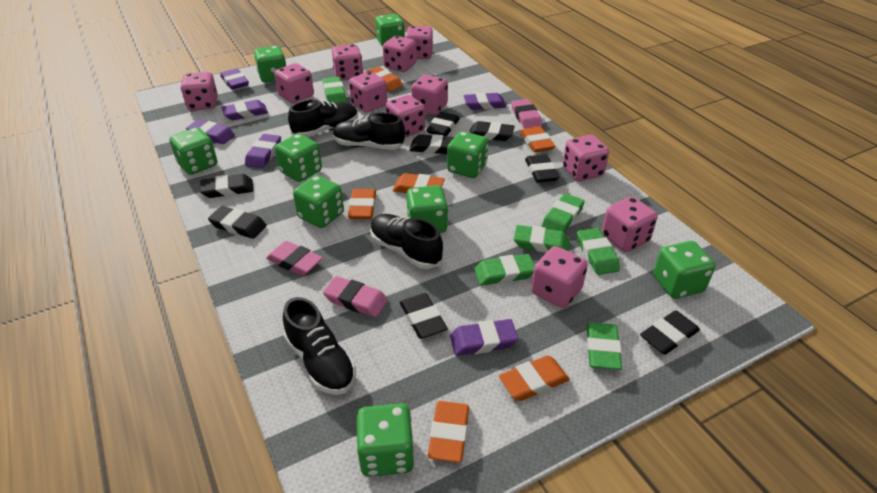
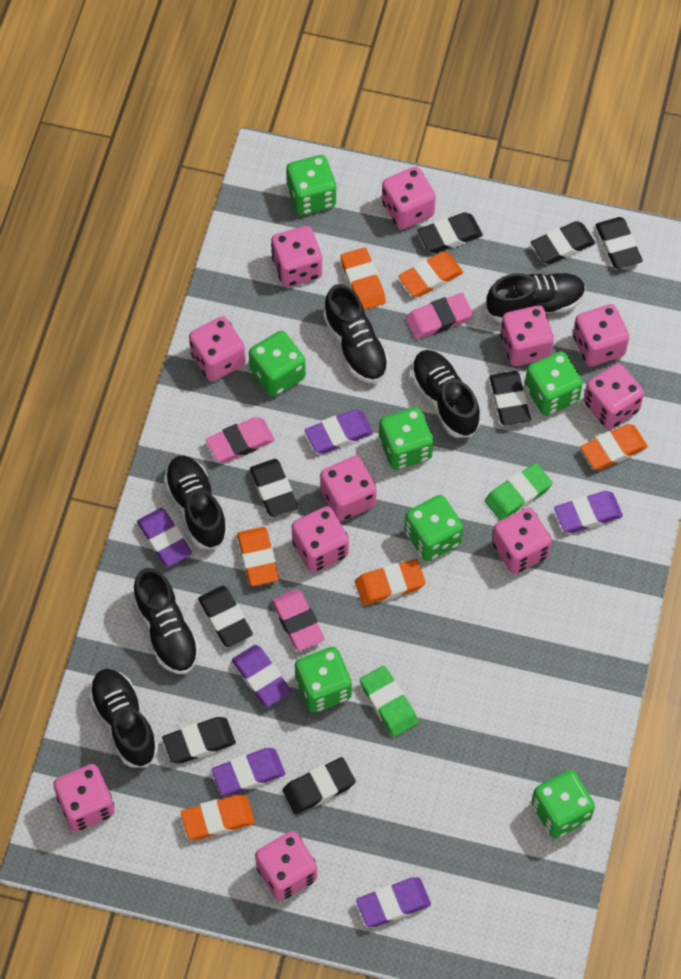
black shoe: 4 -> 6
green dice: 9 -> 7
green eraser: 6 -> 2

